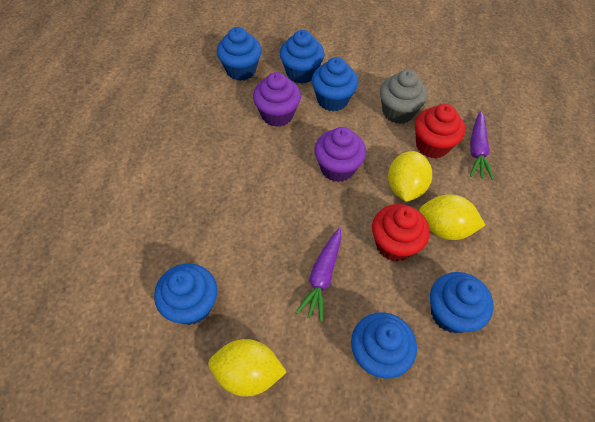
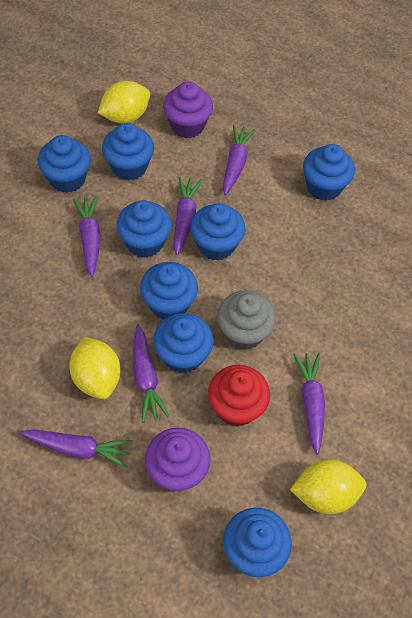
blue cupcake: 6 -> 8
purple carrot: 2 -> 6
red cupcake: 2 -> 1

